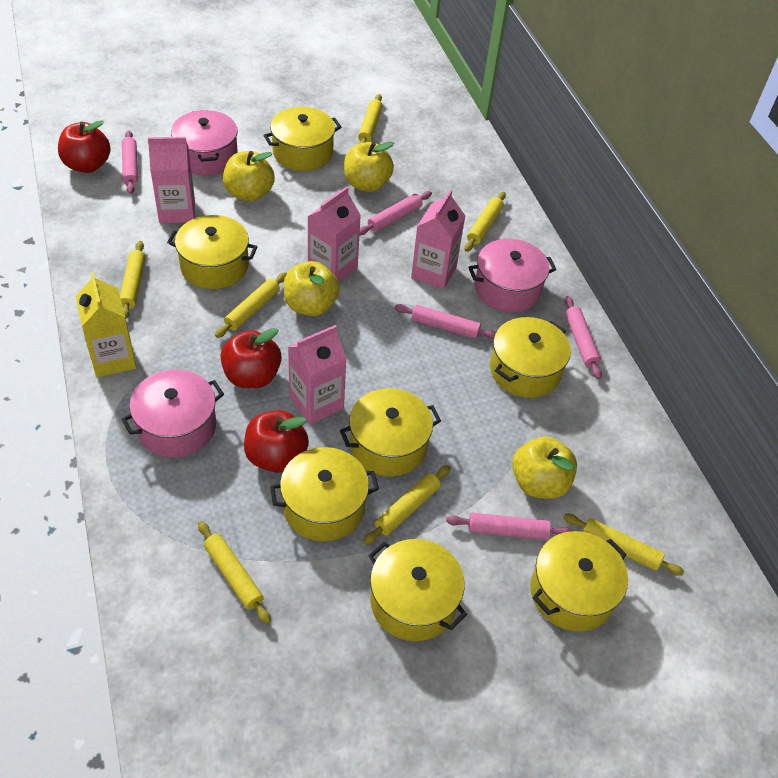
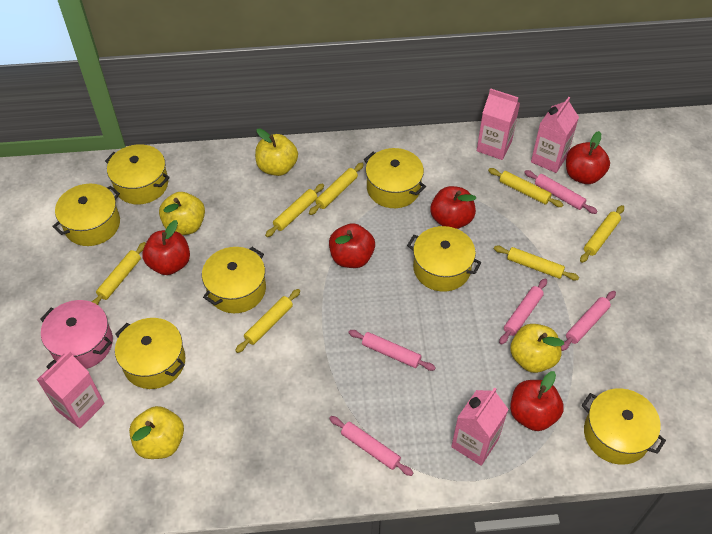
pink pot: 3 -> 1
red apple: 3 -> 5
yellow carton: 1 -> 0

